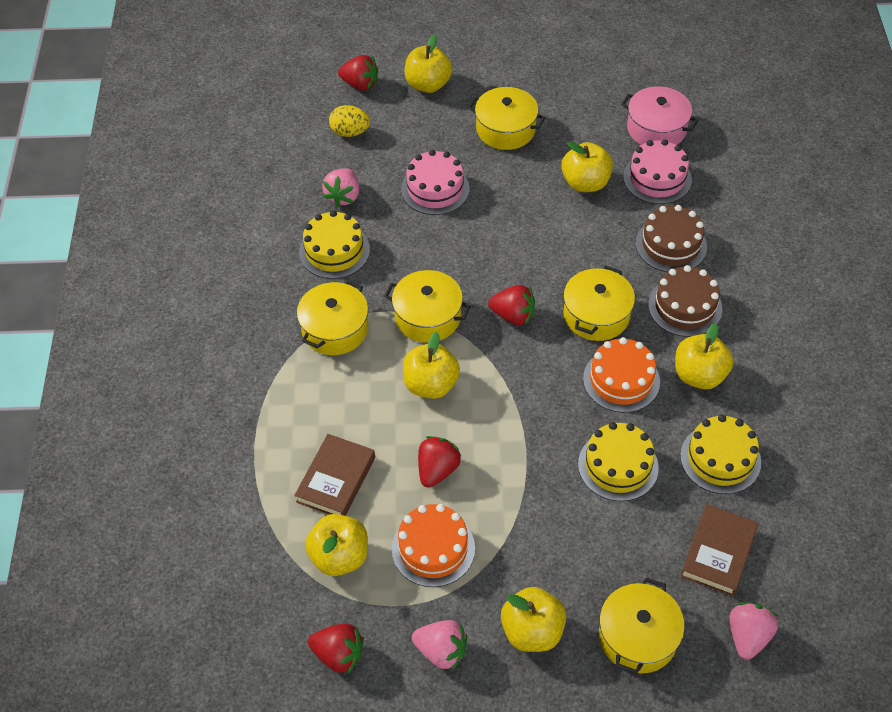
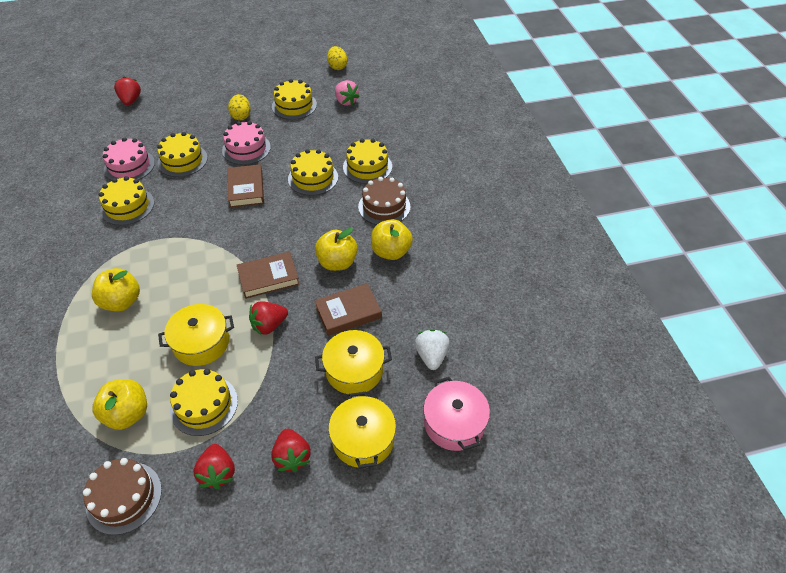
brown book: 2 -> 3
orange cake: 2 -> 0
pink strawberry: 3 -> 1
white strawberry: 0 -> 1
yellow apple: 6 -> 4
yellow cake: 3 -> 6
yellow egg: 1 -> 2
yellow pot: 5 -> 3

